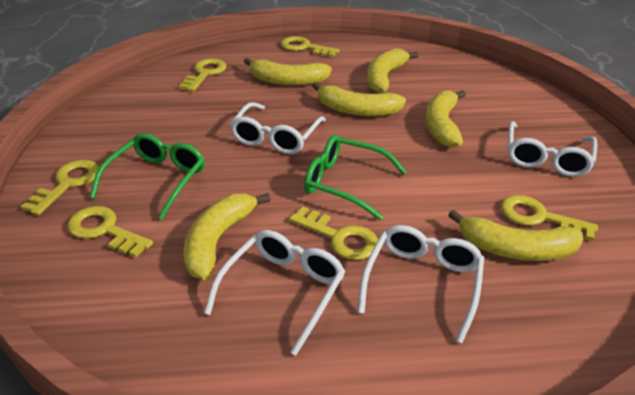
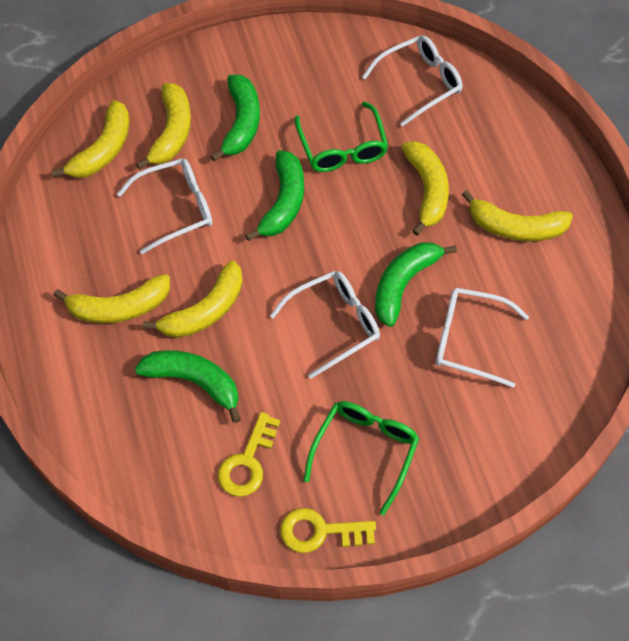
green banana: 0 -> 4
yellow key: 6 -> 2

